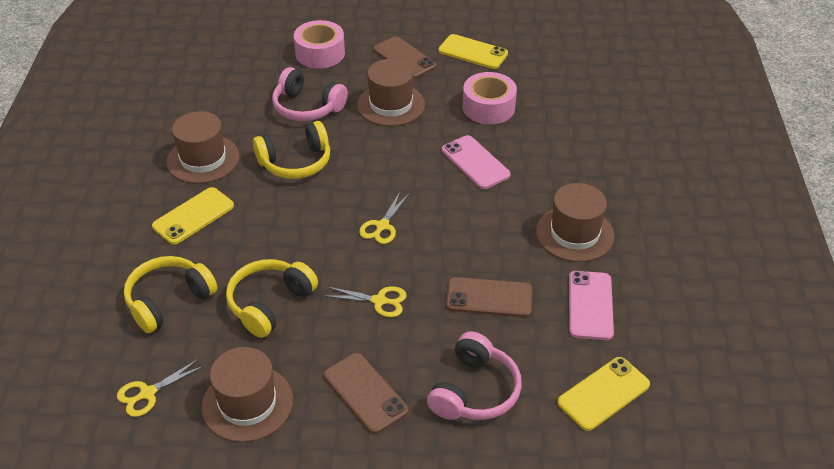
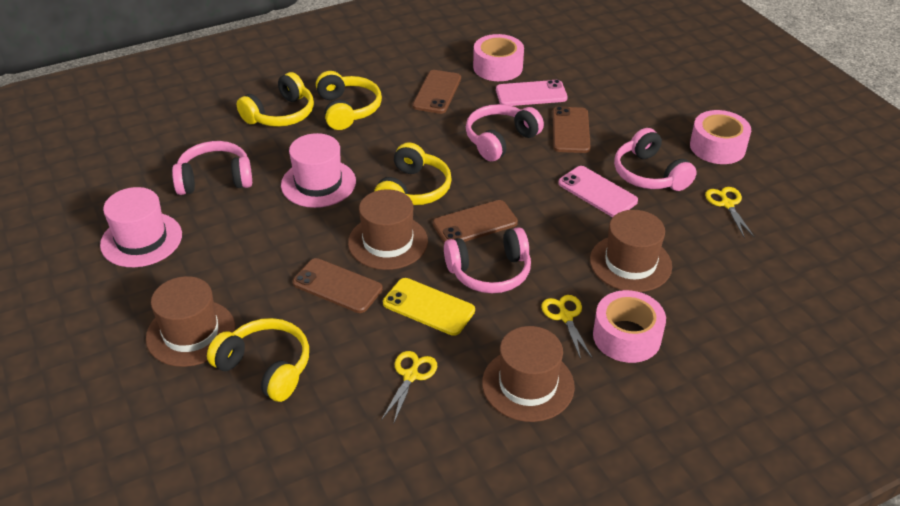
brown phone: 3 -> 4
pink hat: 0 -> 2
pink headphones: 2 -> 4
pink tape: 2 -> 3
yellow headphones: 3 -> 4
yellow phone: 3 -> 1

